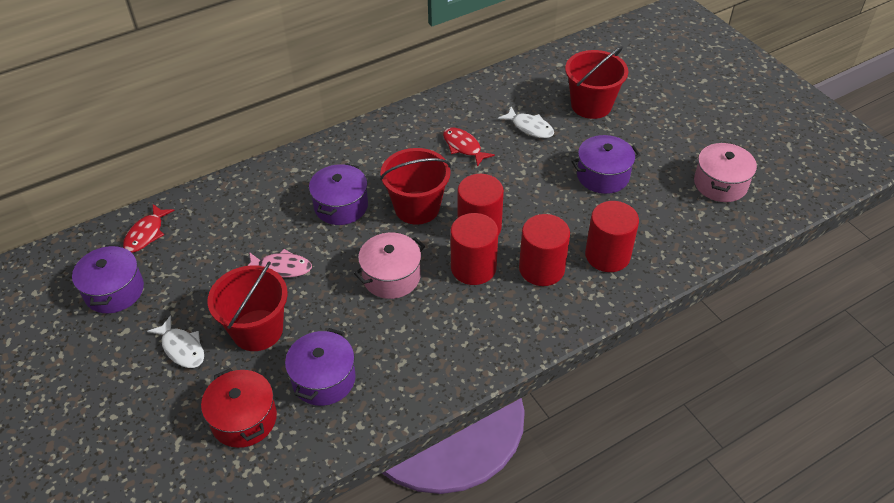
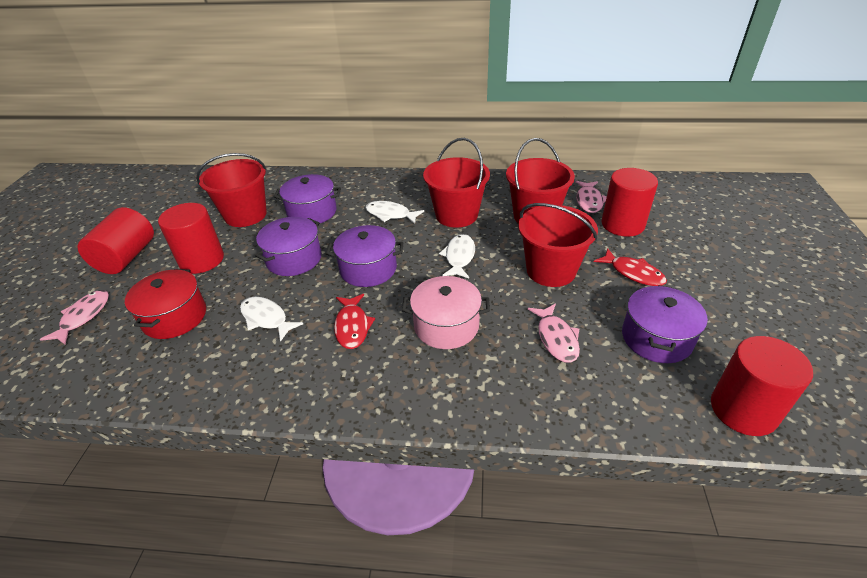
pink fish: 1 -> 3
pink pot: 2 -> 1
red bucket: 3 -> 4
white fish: 2 -> 3

